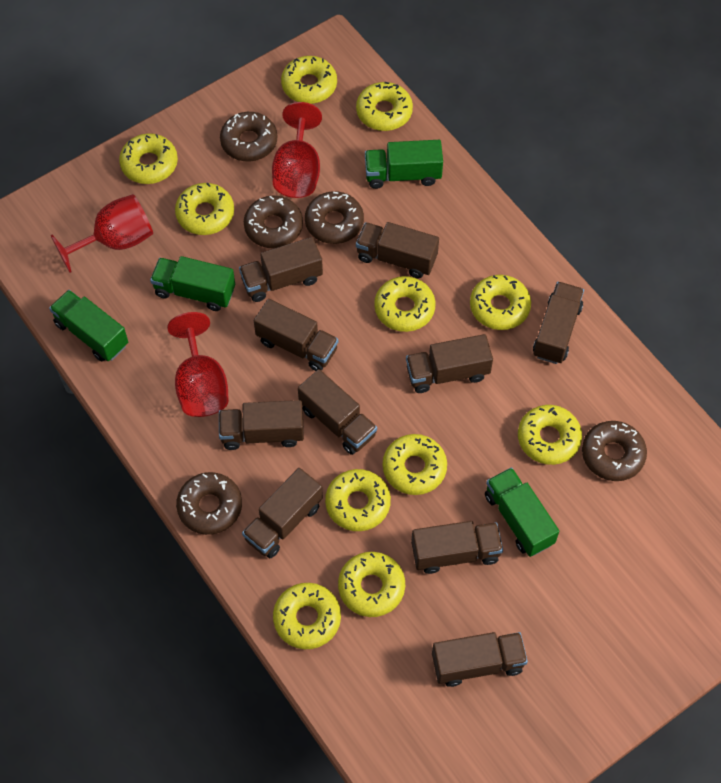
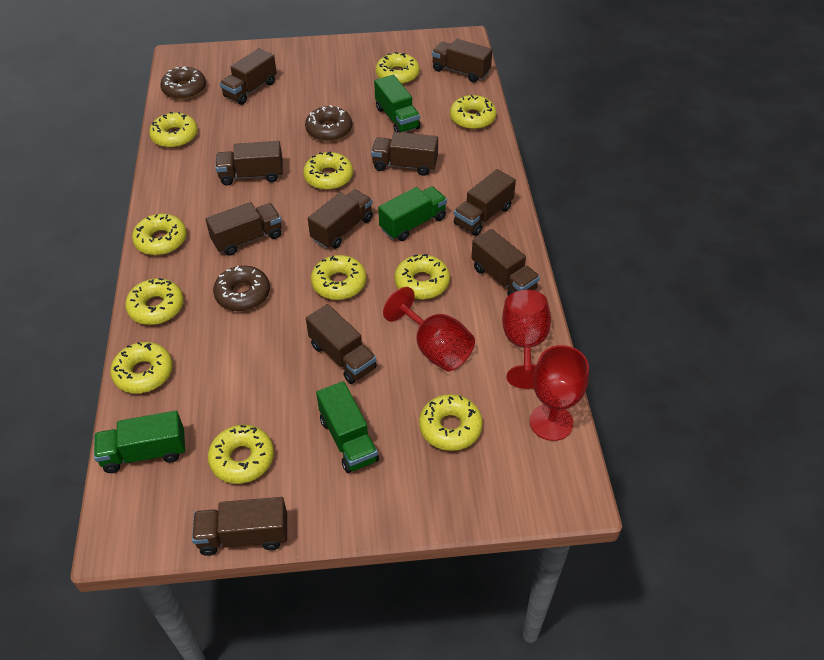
brown donut: 5 -> 3

